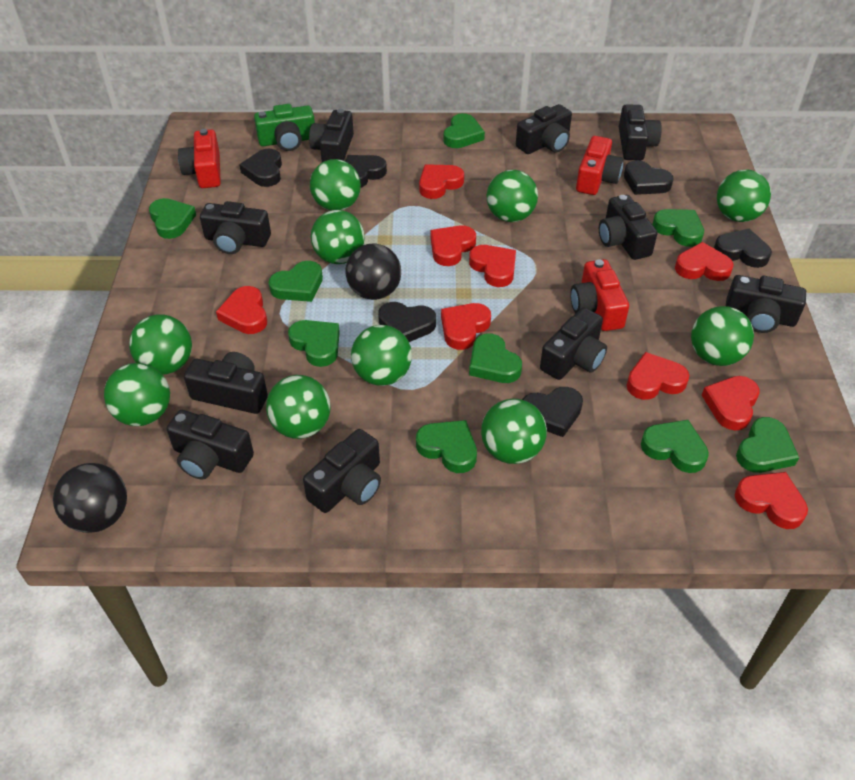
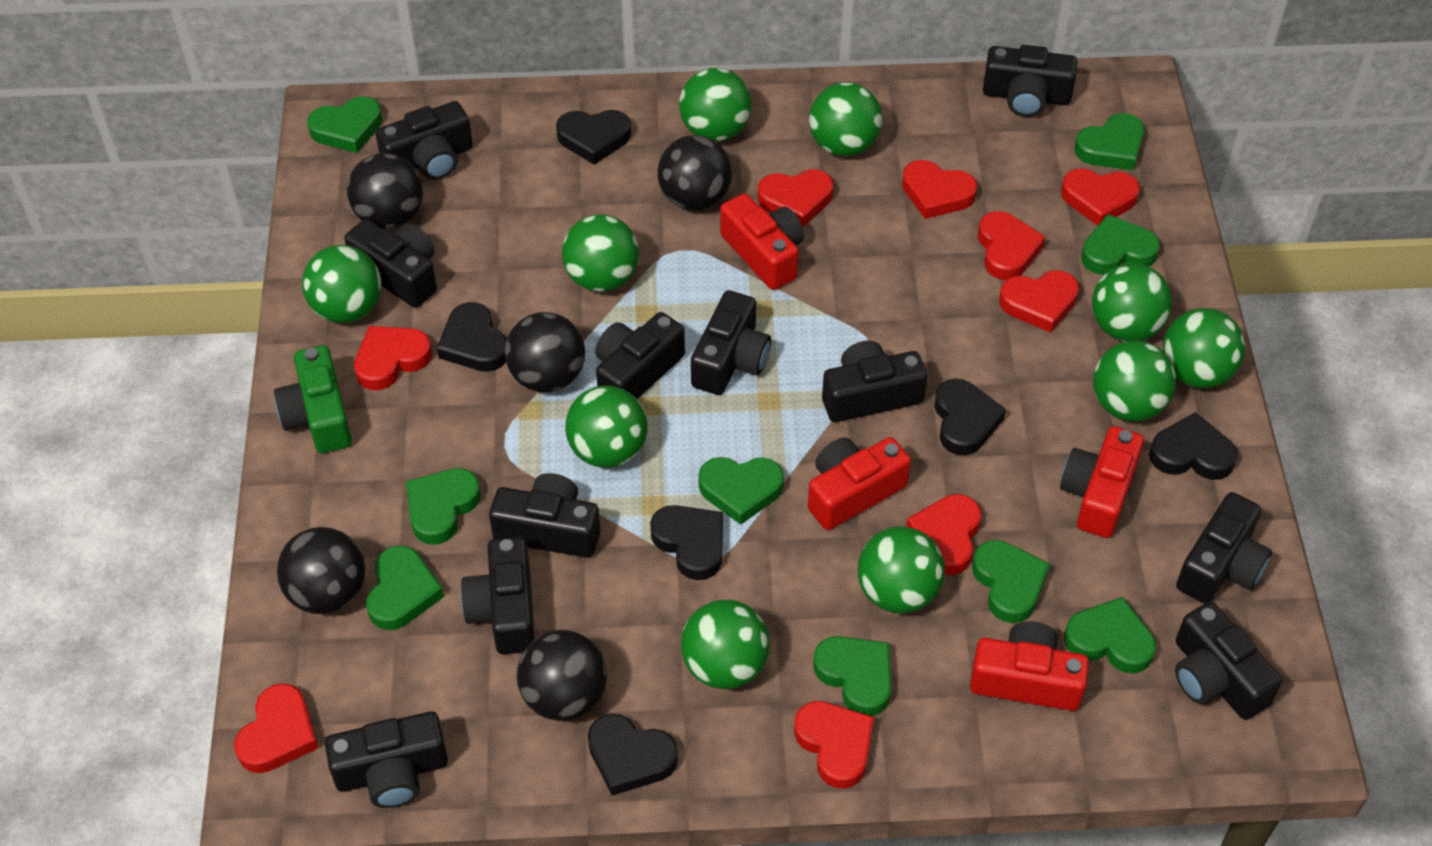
black ball: 2 -> 5
black camera: 10 -> 11
red camera: 3 -> 4

